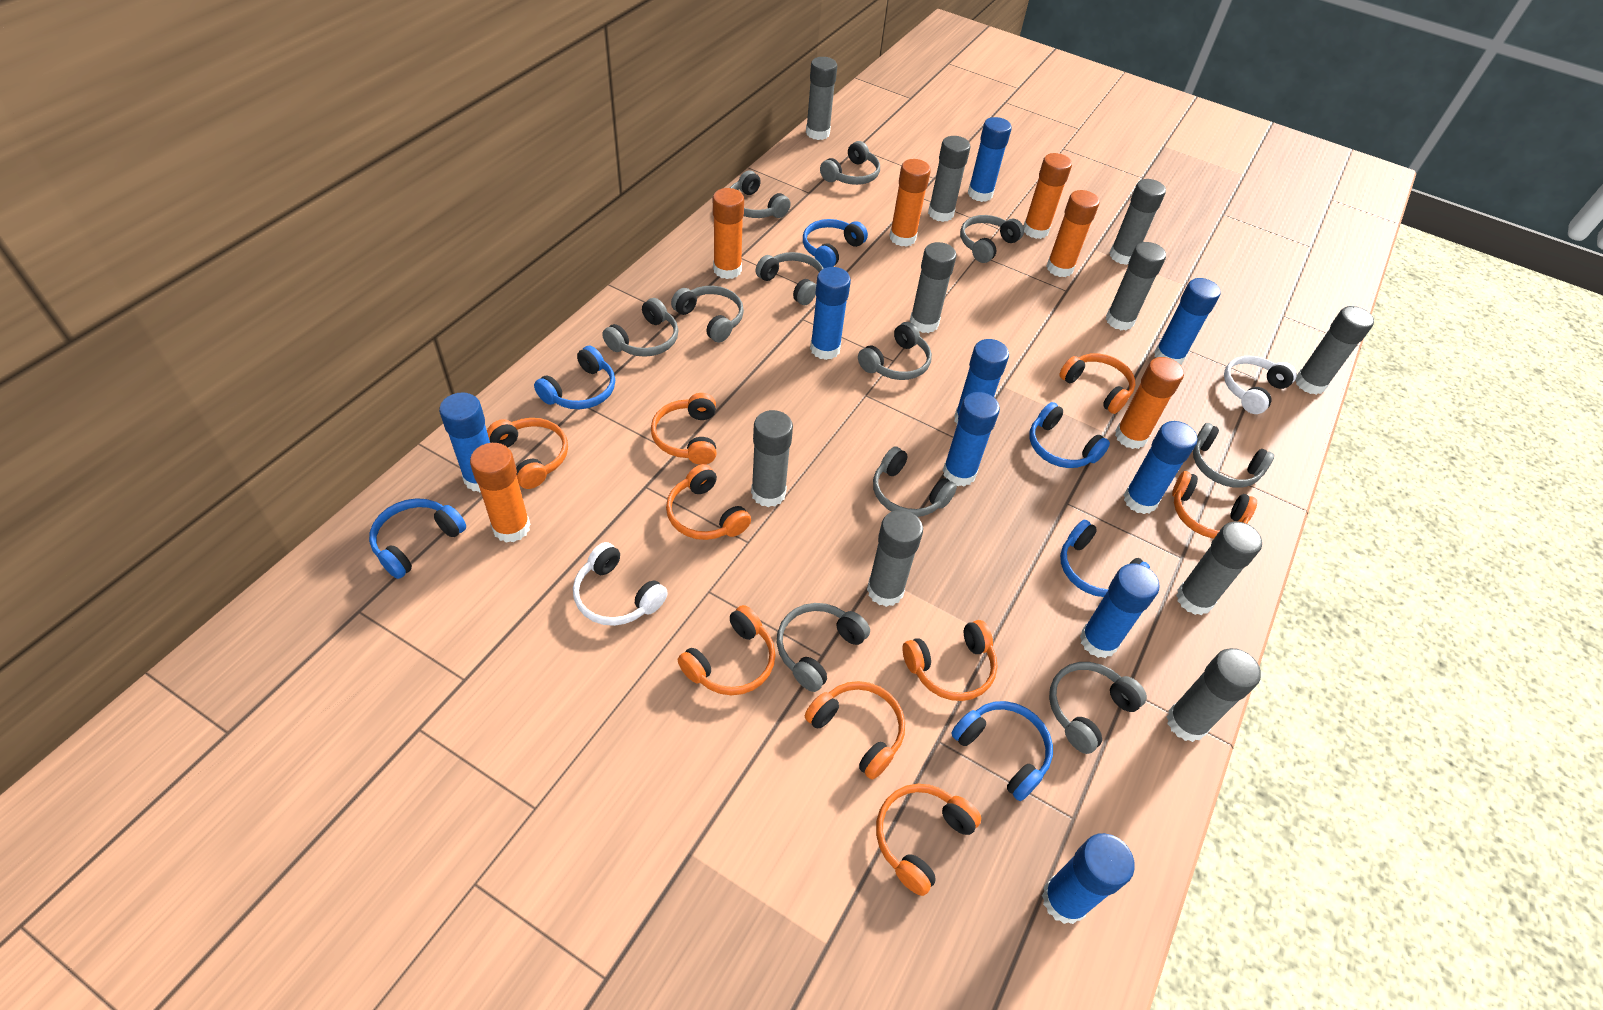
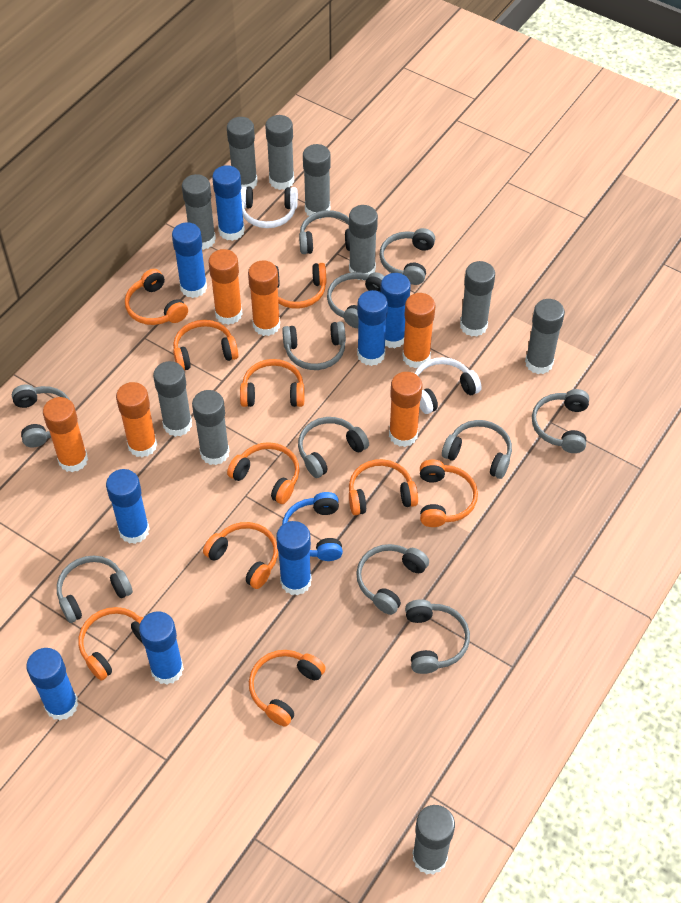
blue glue stick: 9 -> 8
blue headphones: 6 -> 1
orange headphones: 9 -> 10

